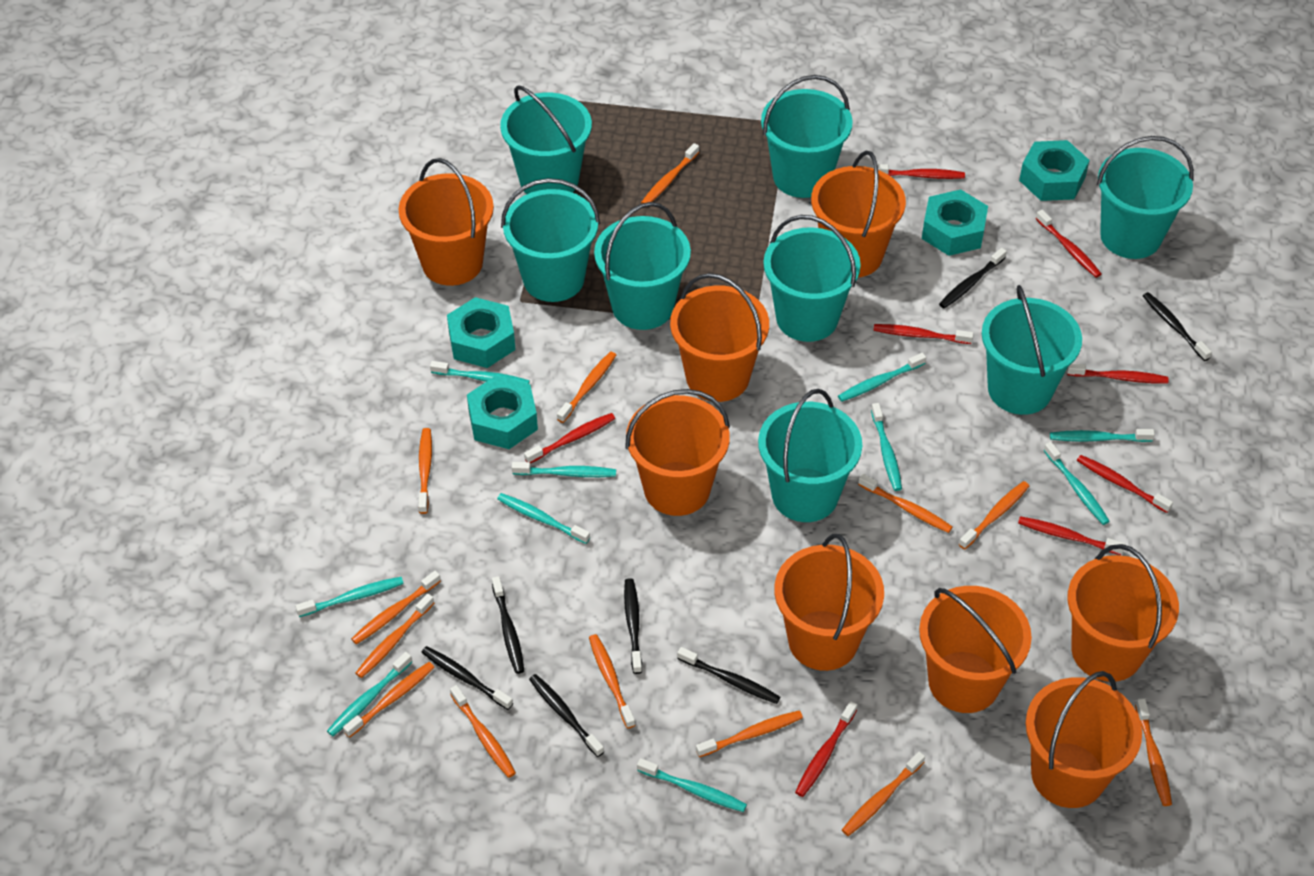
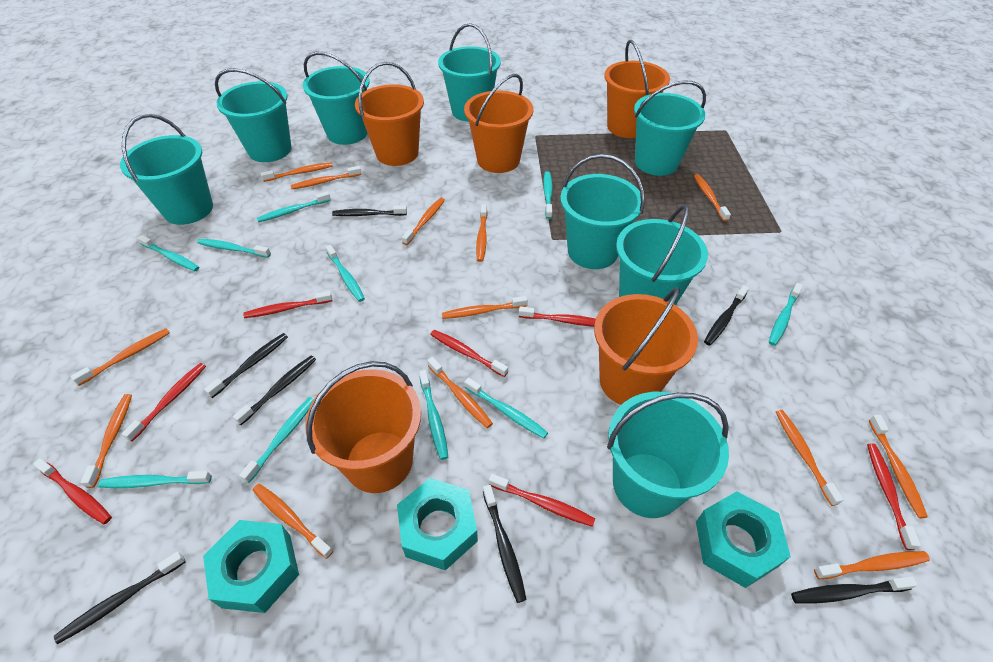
orange bucket: 8 -> 5
red toothbrush: 8 -> 7
turquoise nut: 4 -> 3

